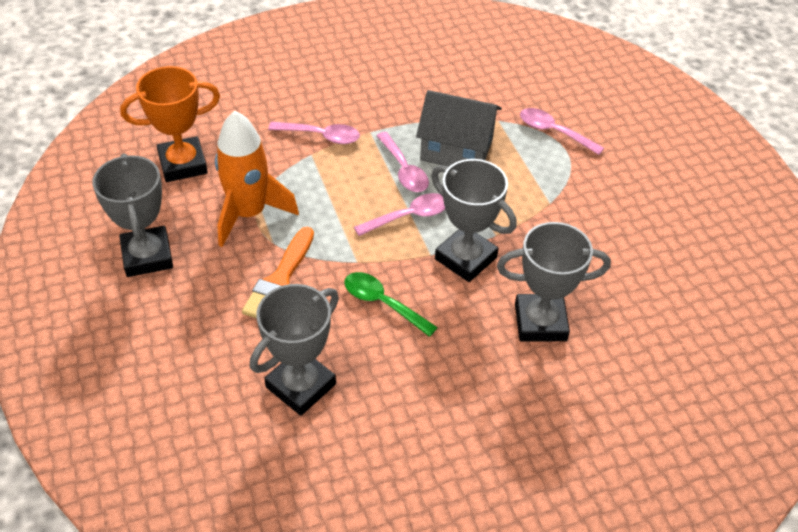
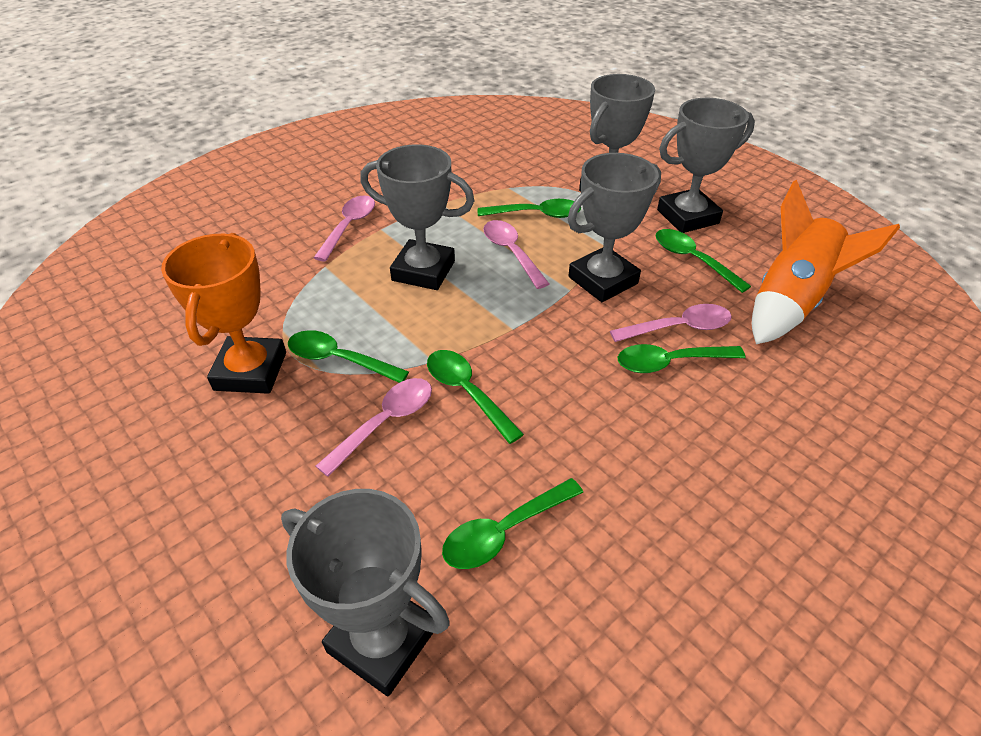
green spoon: 1 -> 6
grey house: 1 -> 0
grey trophy: 4 -> 5
orange brush: 1 -> 0

